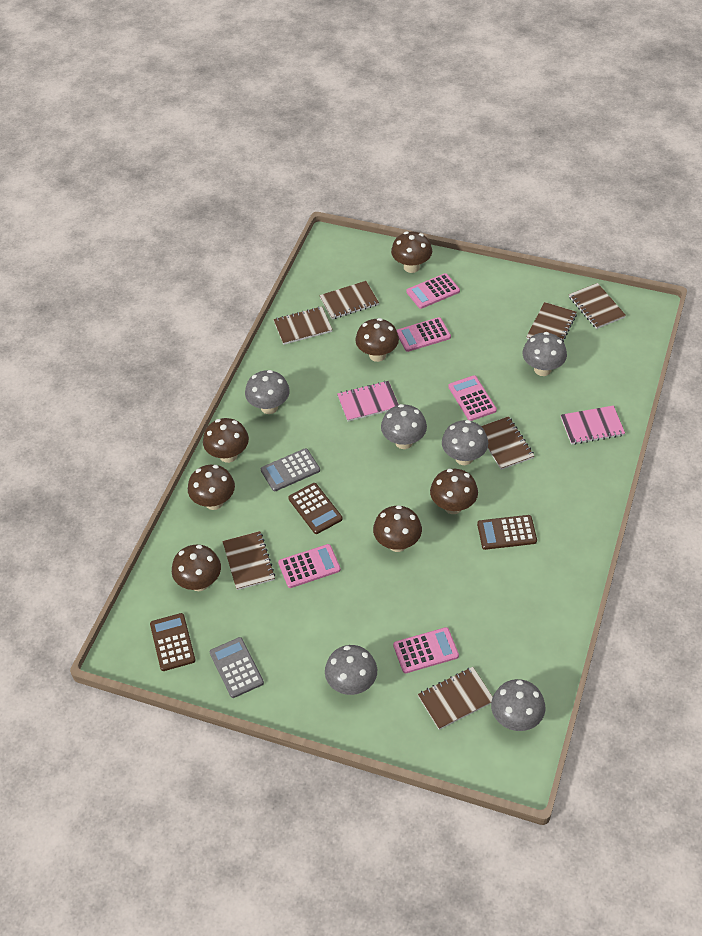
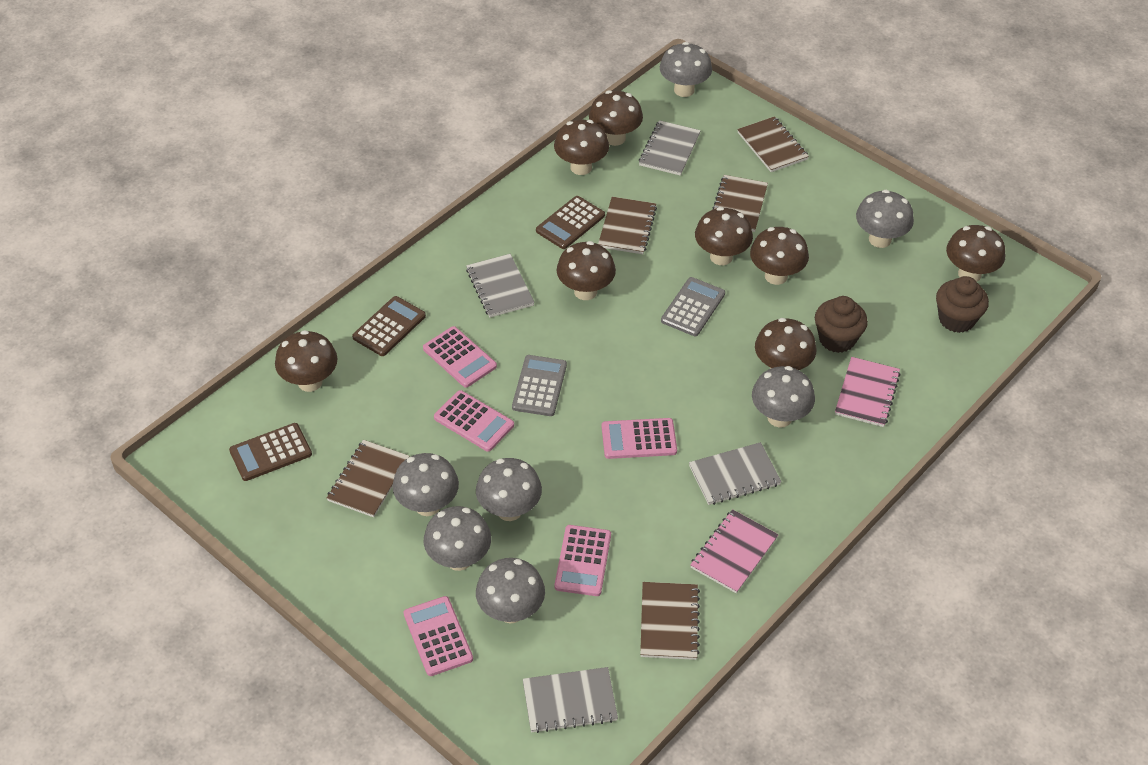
brown cupcake: 0 -> 2
brown mushroom: 7 -> 8
brown notebook: 7 -> 5
grey mushroom: 6 -> 7
grey notebook: 0 -> 4

